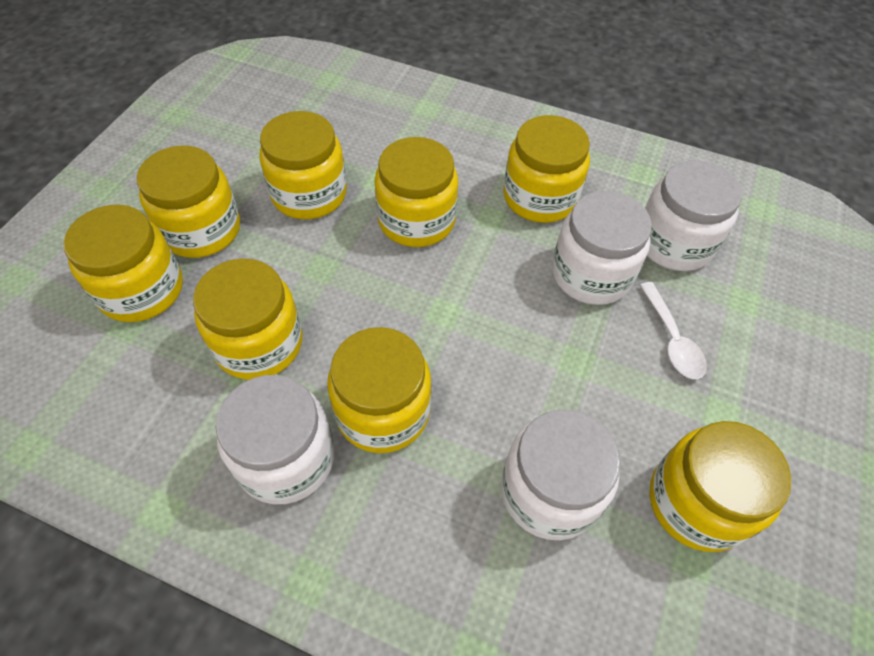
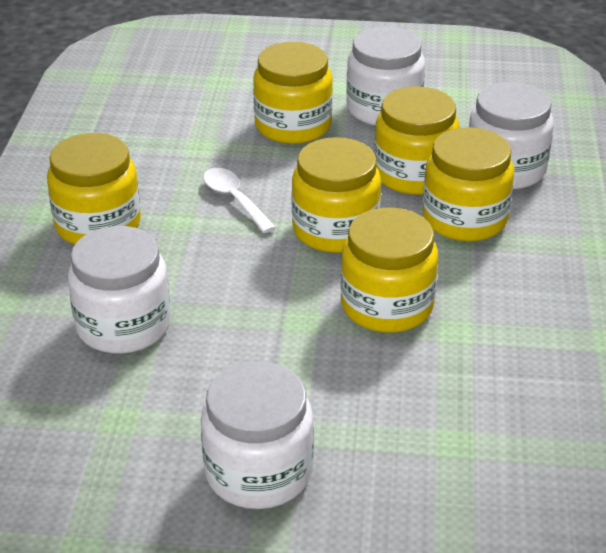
yellow jar: 8 -> 6

